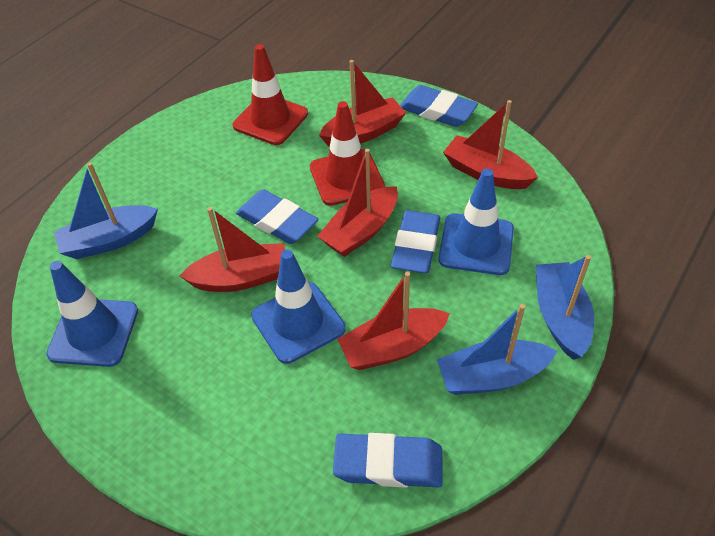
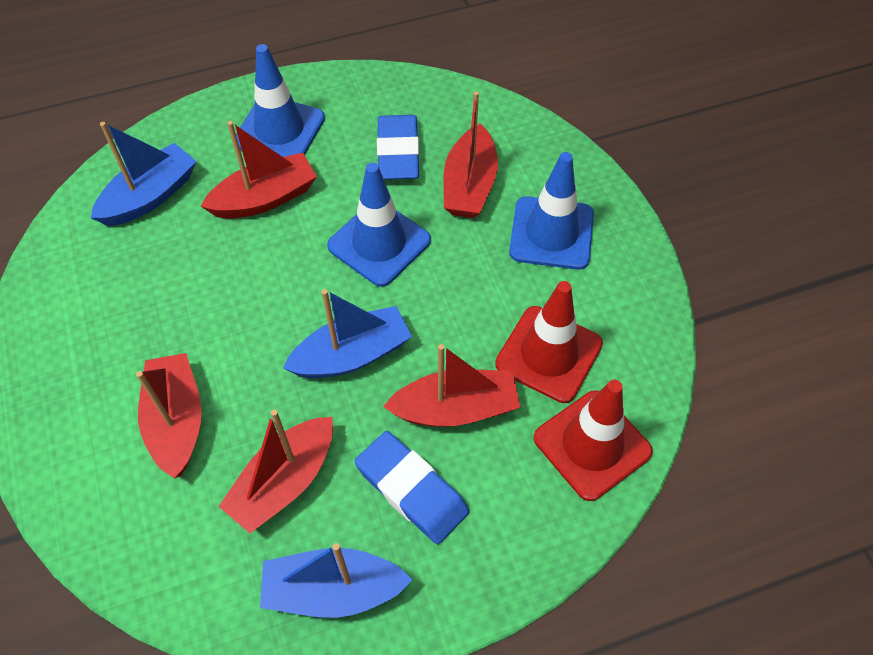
blue eraser: 4 -> 2

